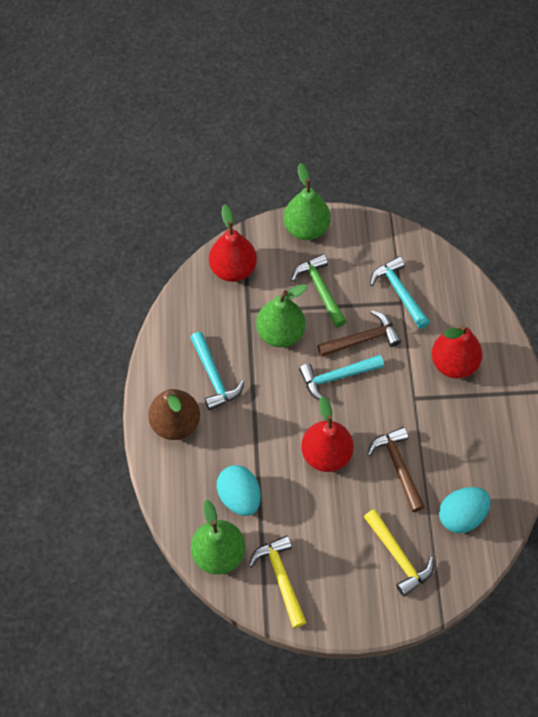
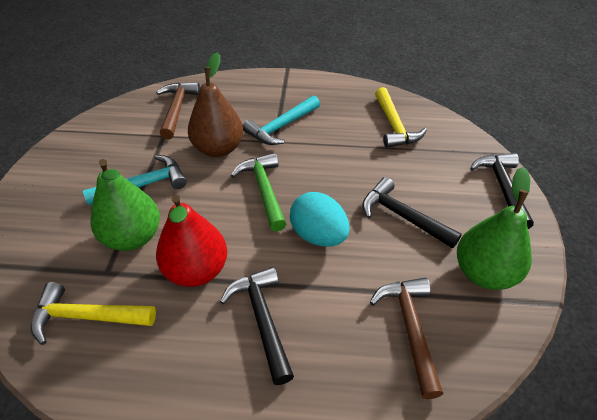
black hammer: 0 -> 3
green pear: 3 -> 2
red pear: 3 -> 1
turquoise egg: 2 -> 1
turquoise hammer: 3 -> 2

